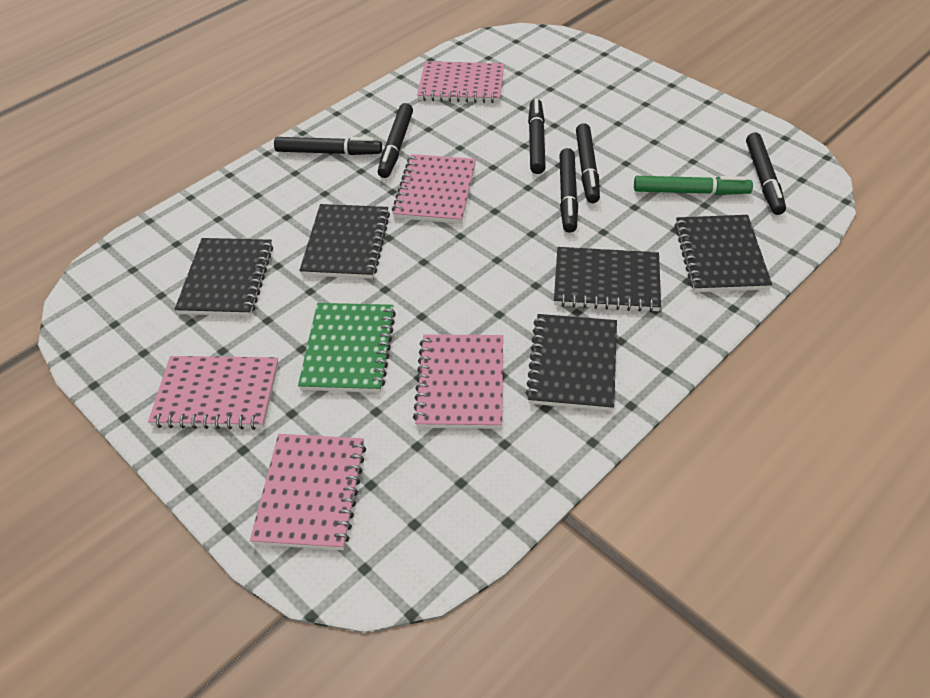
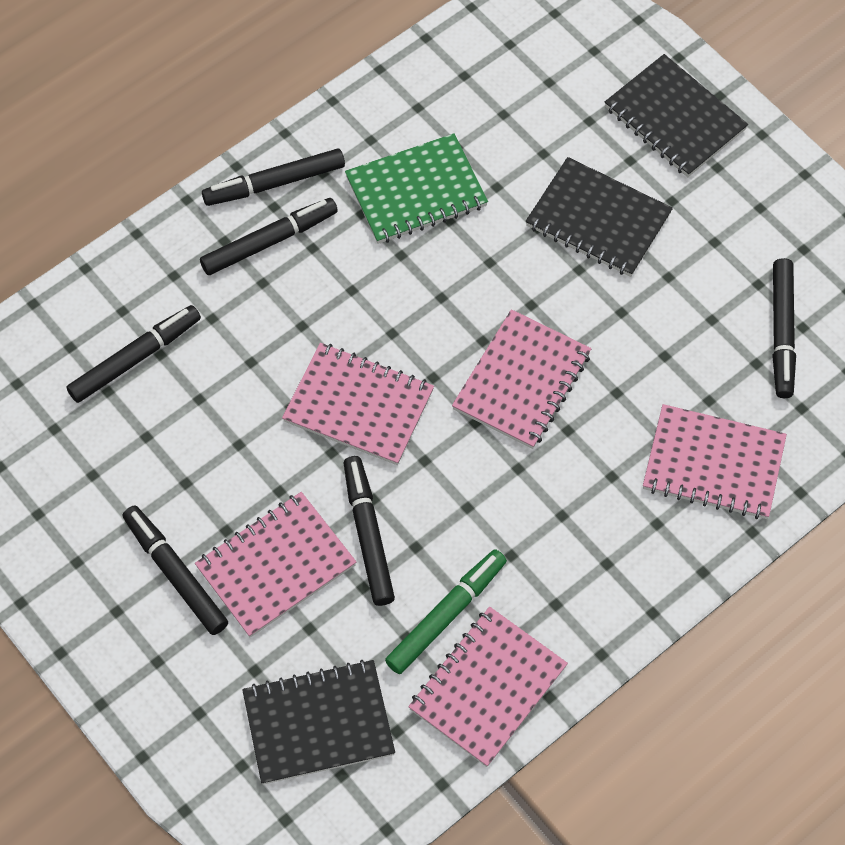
black notebook: 5 -> 3

